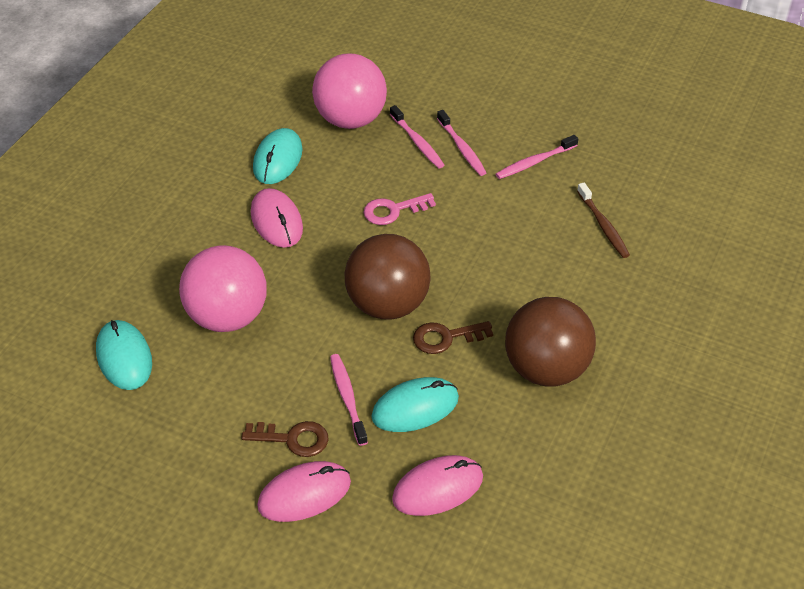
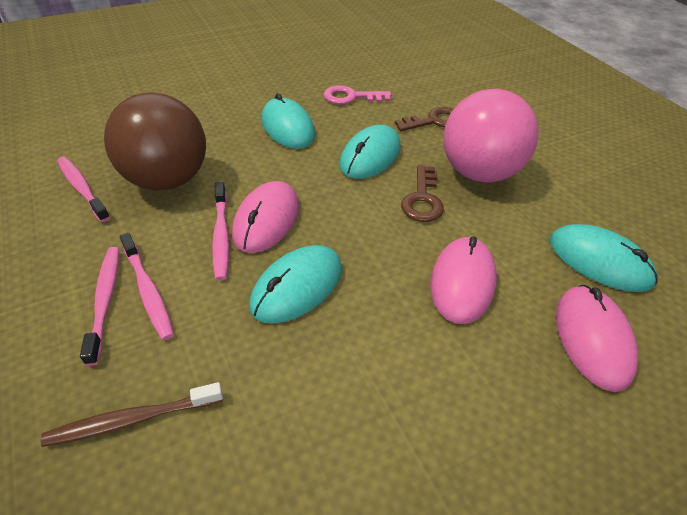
brown ball: 2 -> 1
pink ball: 2 -> 1
turquoise mouse: 3 -> 4

